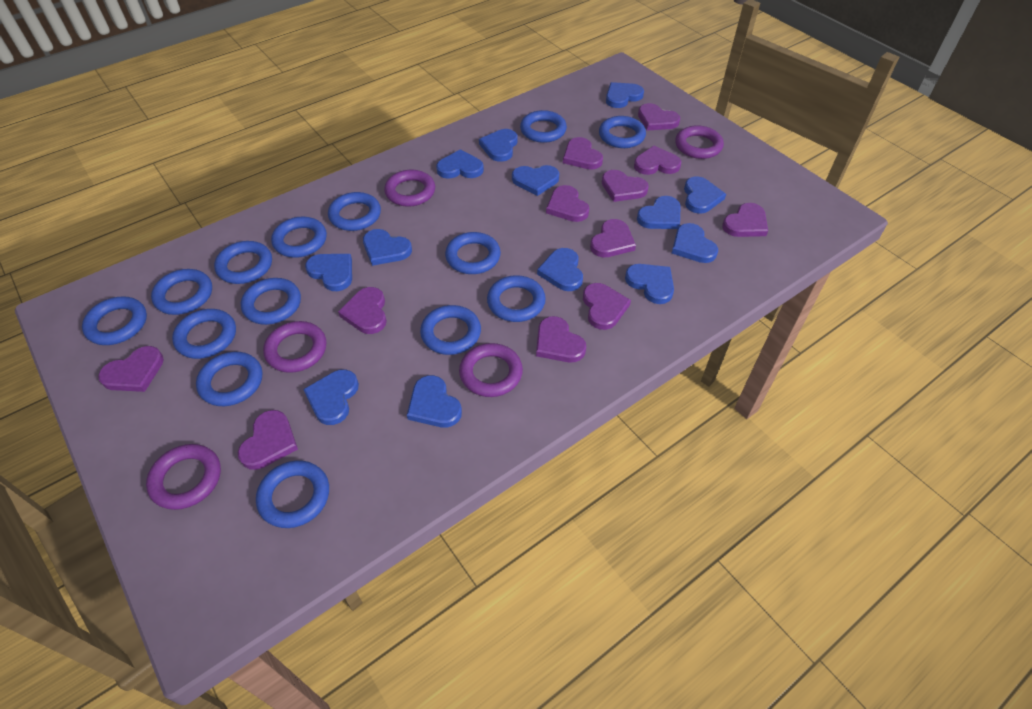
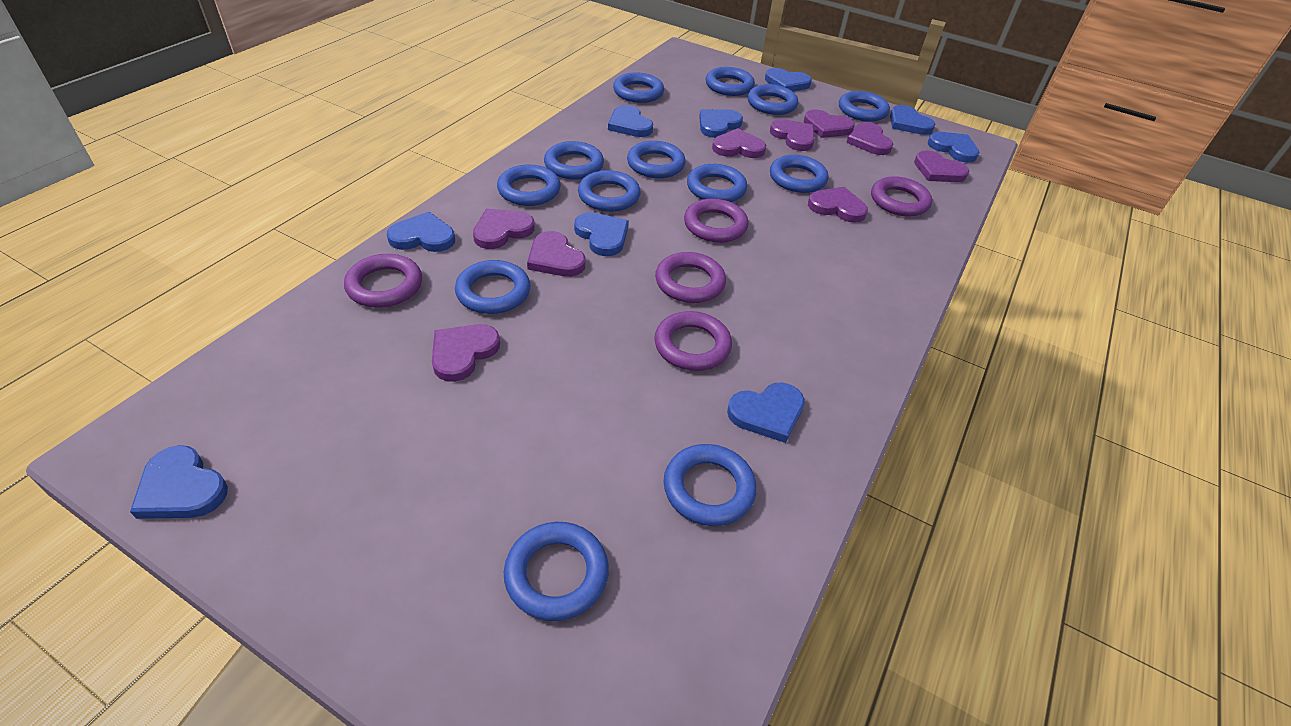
blue heart: 13 -> 9
blue ring: 14 -> 13
purple heart: 12 -> 9

